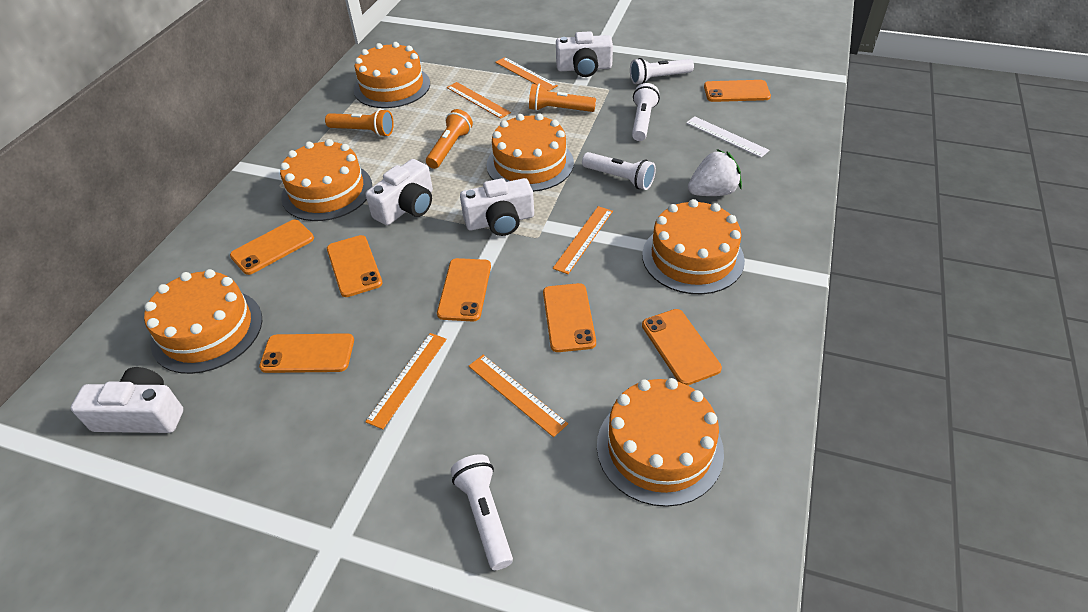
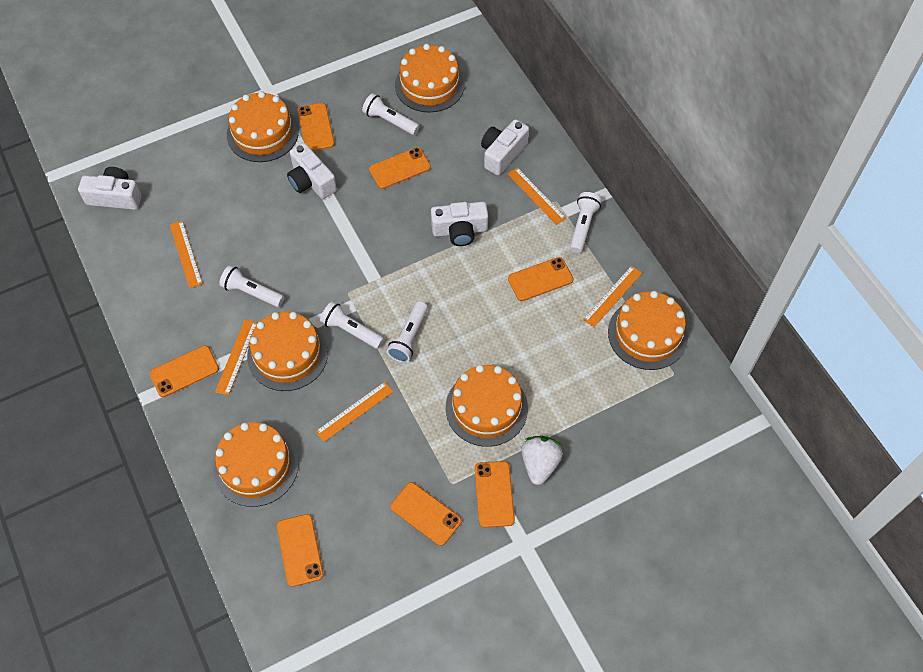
orange flashlight: 3 -> 0
white flashlight: 4 -> 5
white ruler: 1 -> 0

